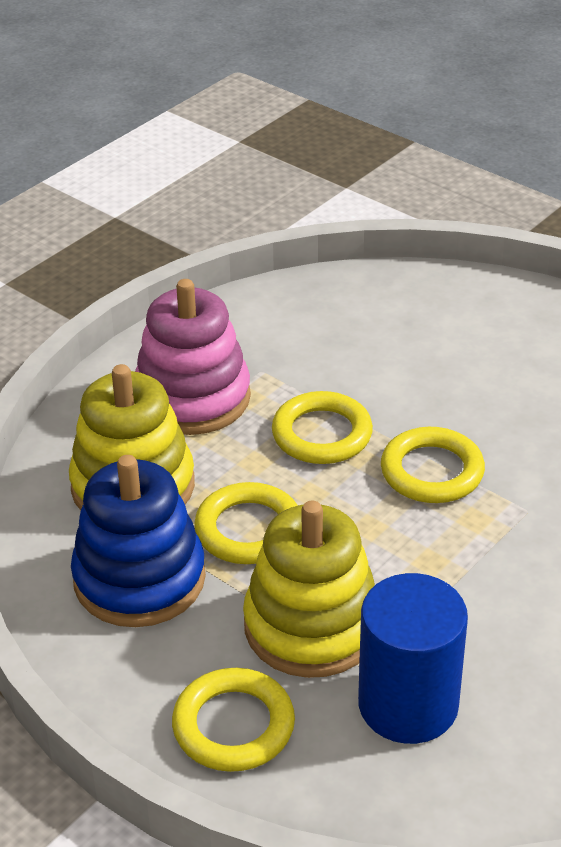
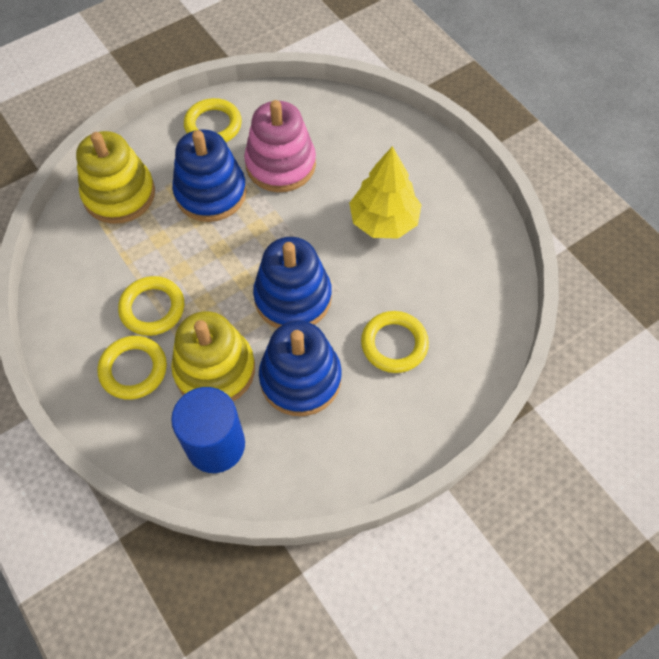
blue stacking toy: 1 -> 3
yellow tree: 0 -> 1

